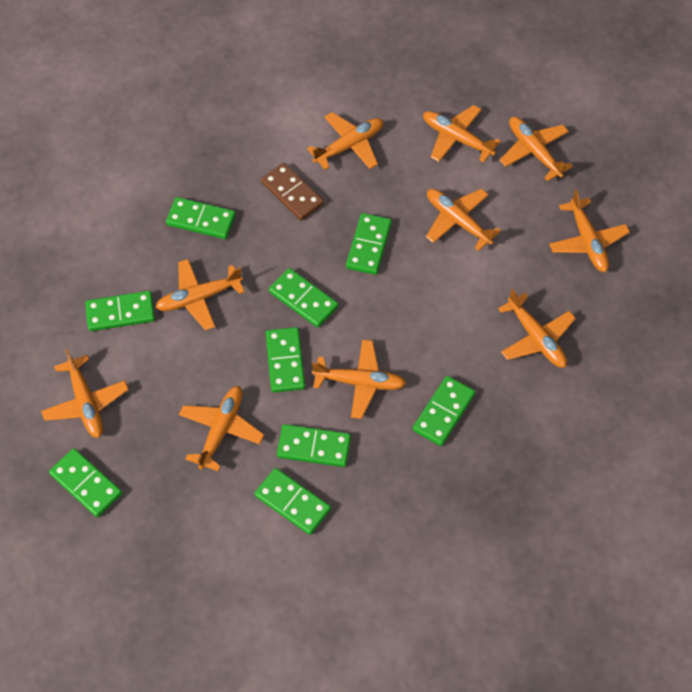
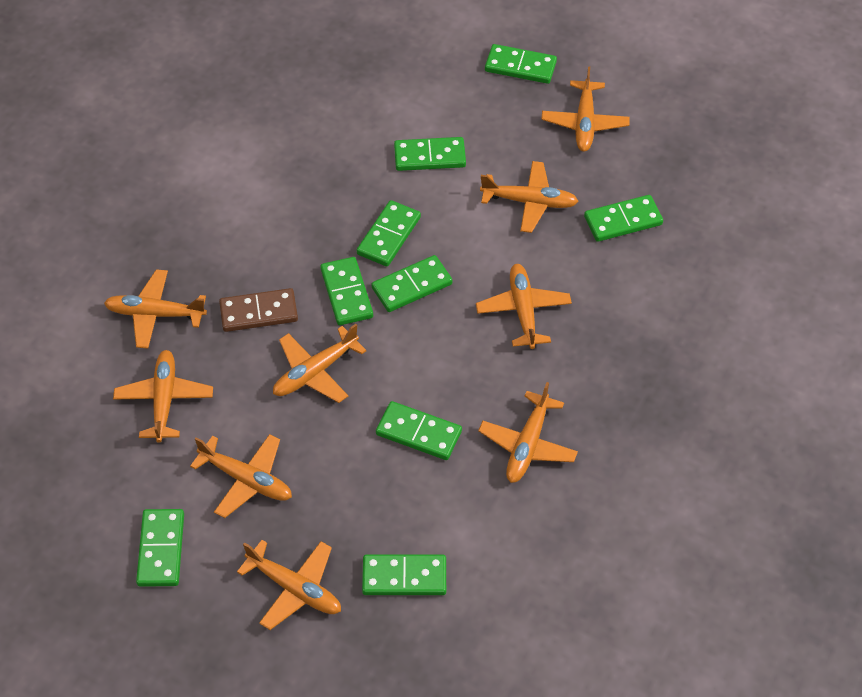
orange plane: 10 -> 9

